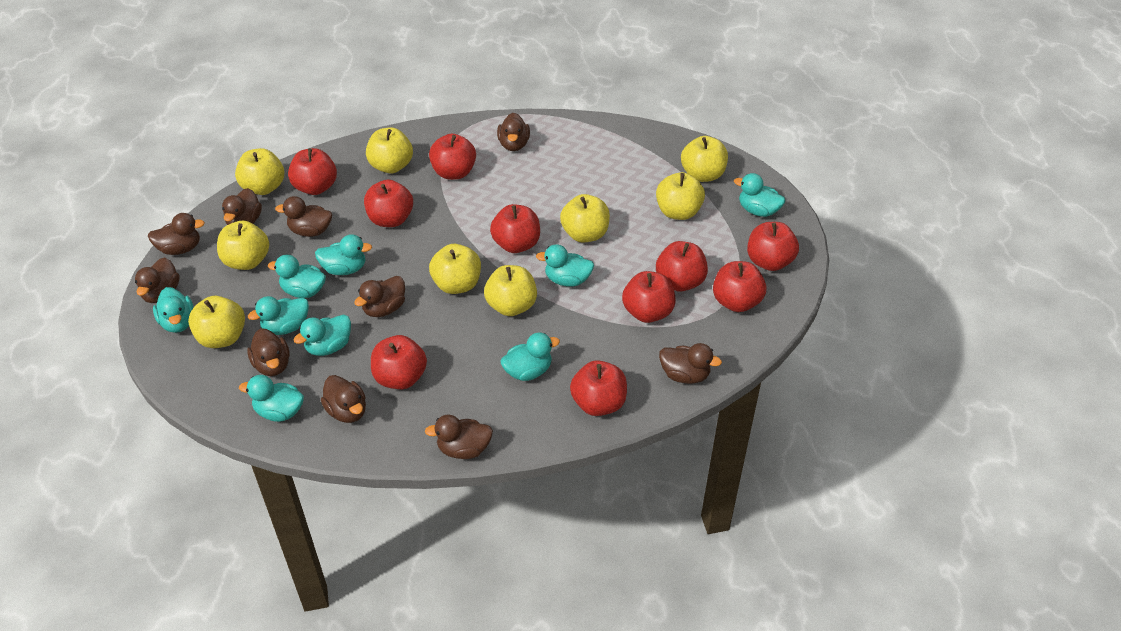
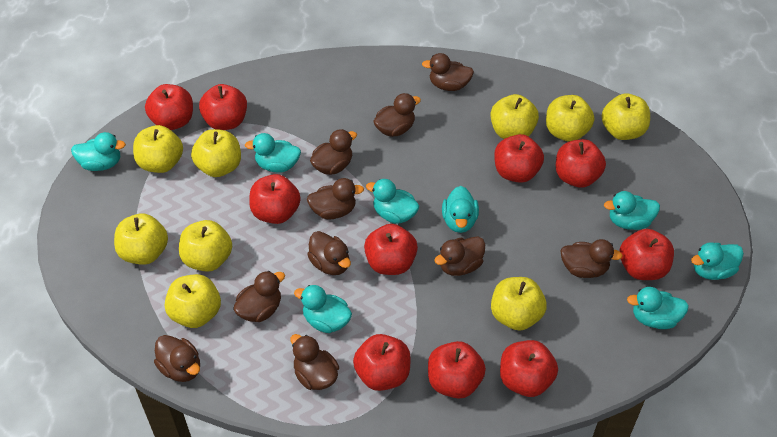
turquoise duck: 9 -> 8

